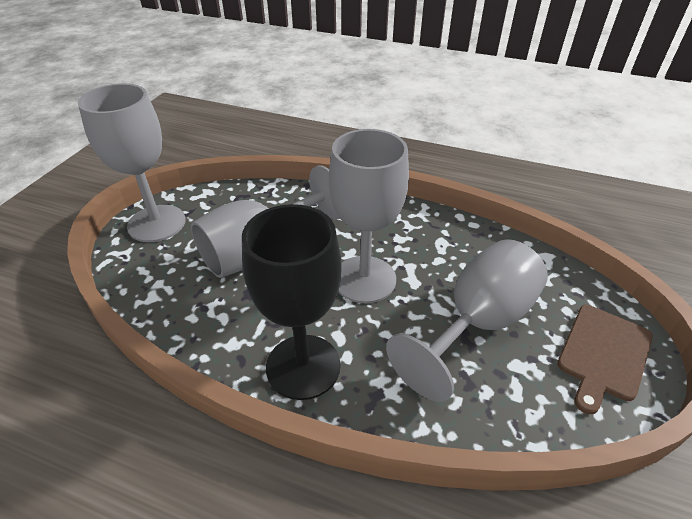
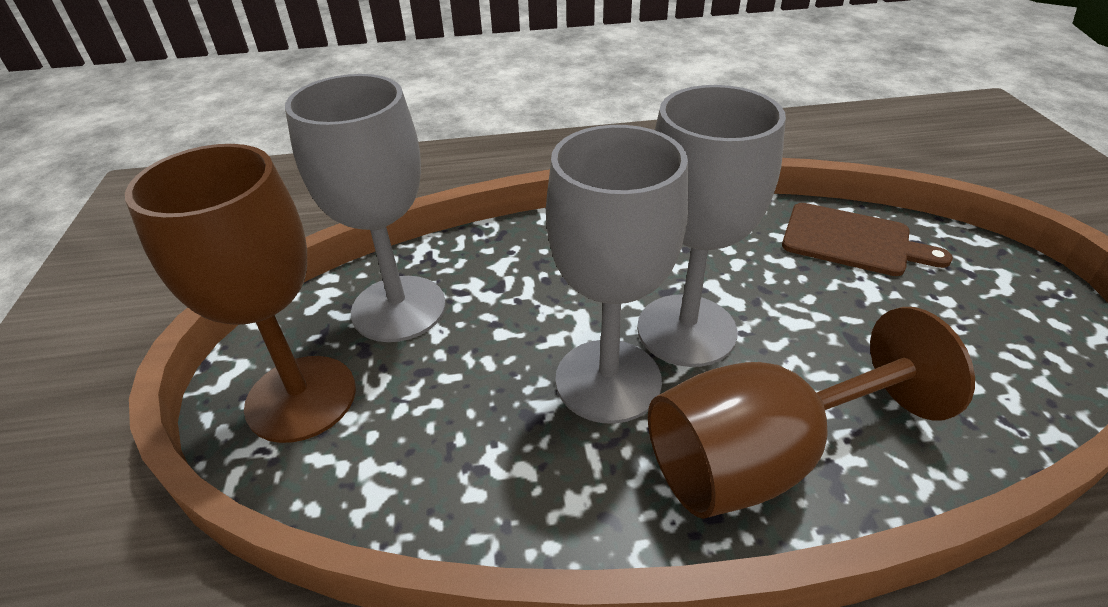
black goblet: 1 -> 0
brown goblet: 0 -> 2
grey goblet: 4 -> 3

